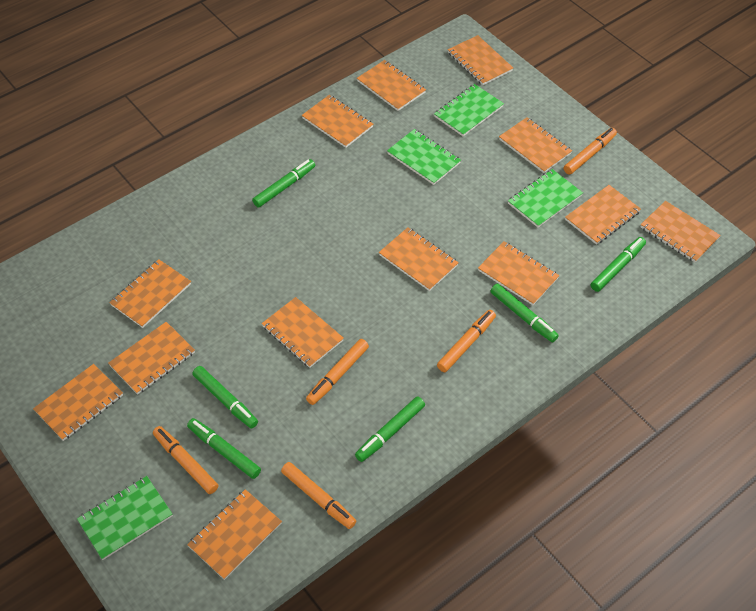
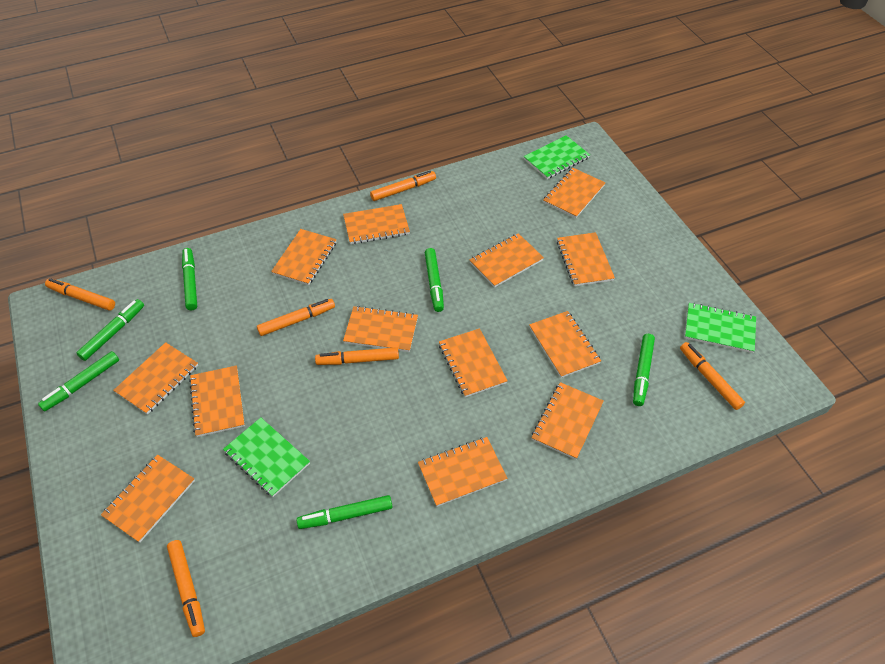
green notebook: 4 -> 3
orange marker: 5 -> 6

